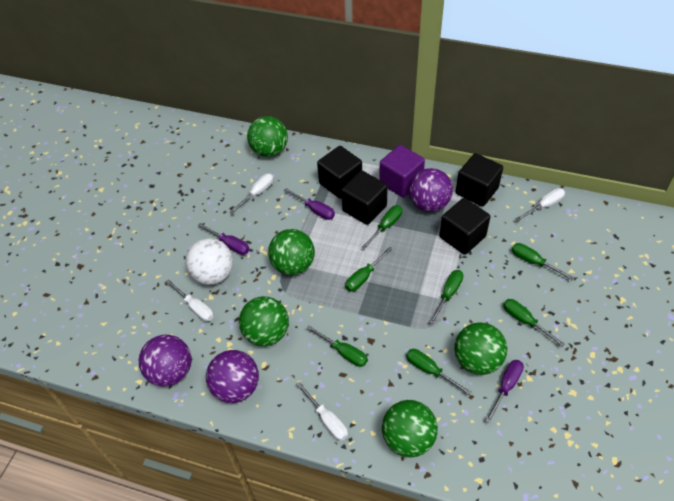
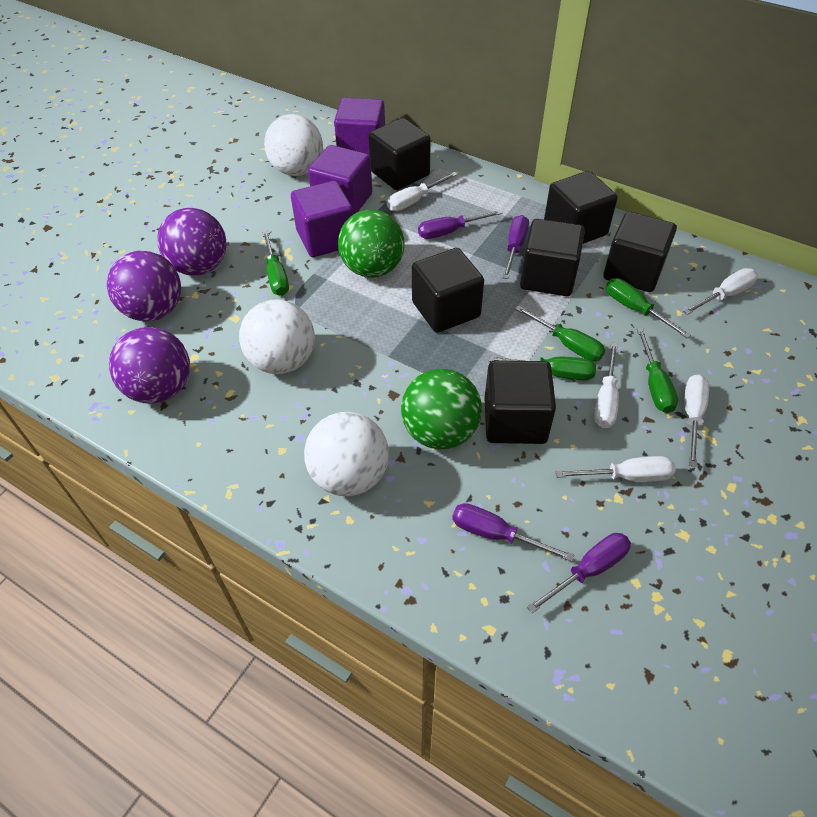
black cube: 4 -> 6
green ball: 5 -> 2
green screwdriver: 7 -> 5
purple cube: 1 -> 3
purple screwdriver: 3 -> 4
white ball: 1 -> 3
white screwdriver: 4 -> 5

